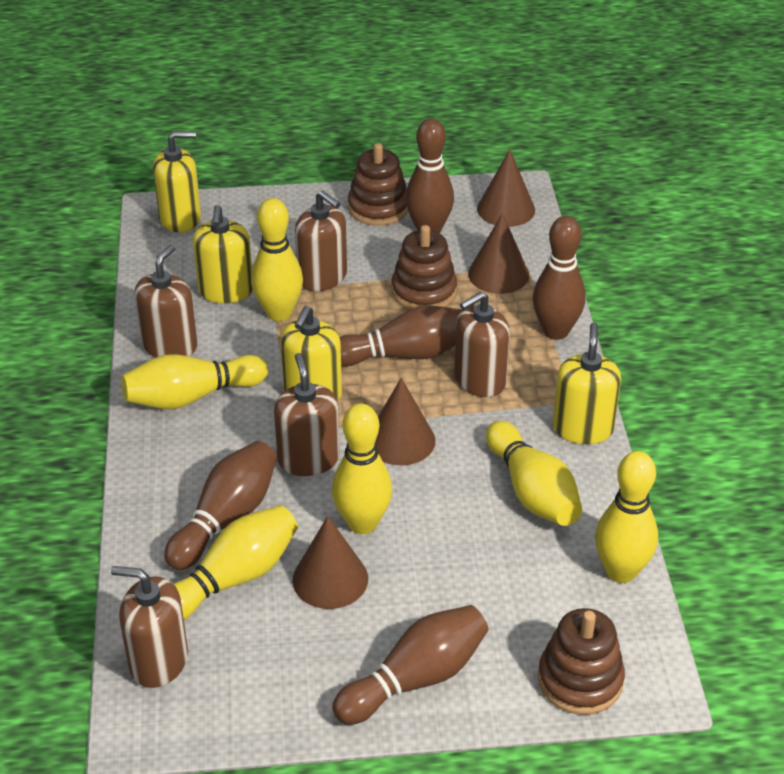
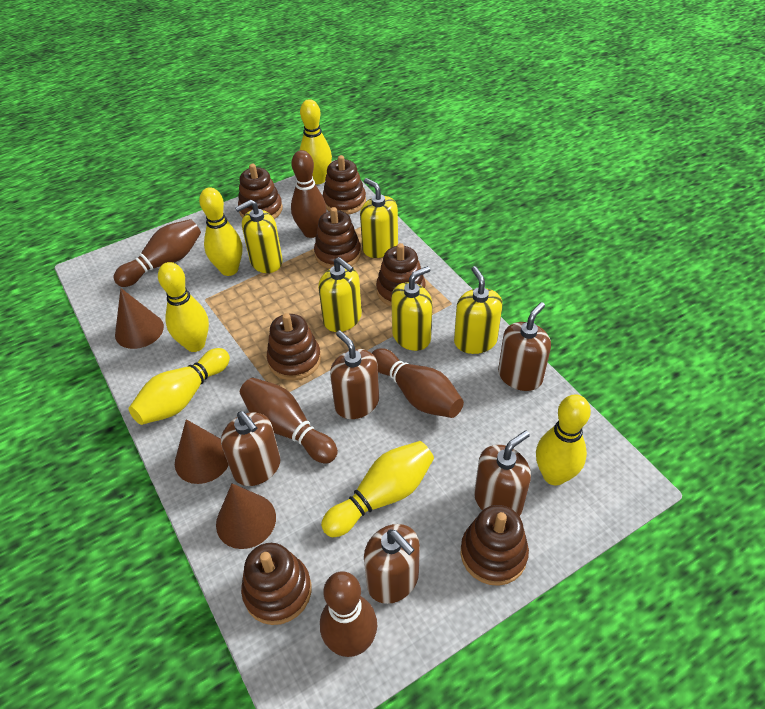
brown cone: 4 -> 3
brown stacking toy: 3 -> 7
yellow soap dispenser: 4 -> 5

